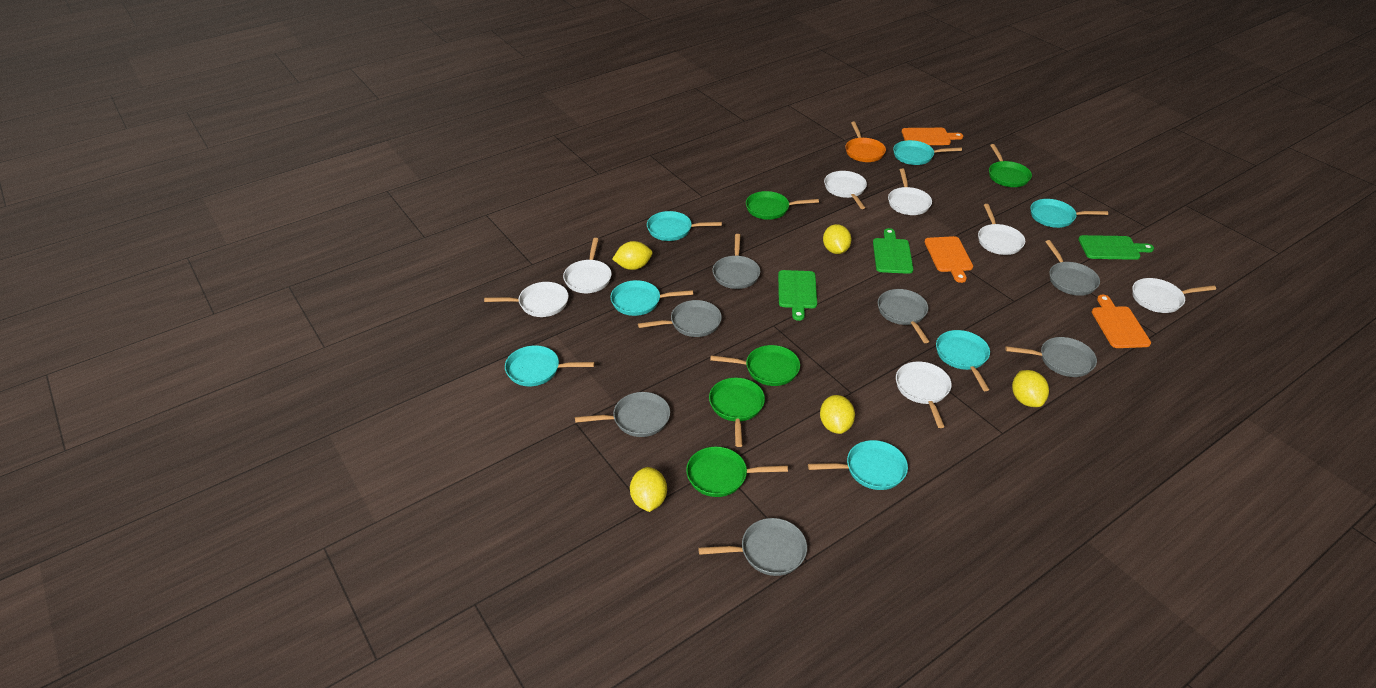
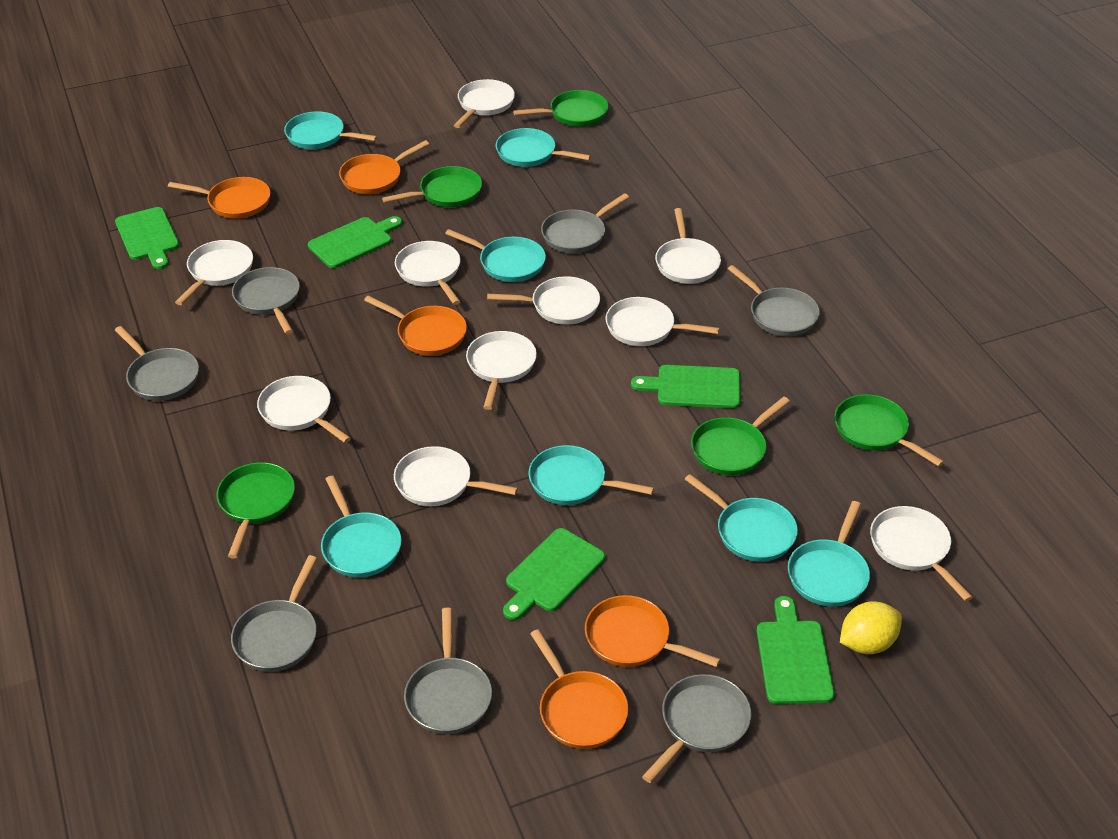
green cutting board: 3 -> 5
orange cutting board: 3 -> 0
orange pan: 1 -> 5
white pan: 7 -> 10
yellow lemon: 5 -> 1

